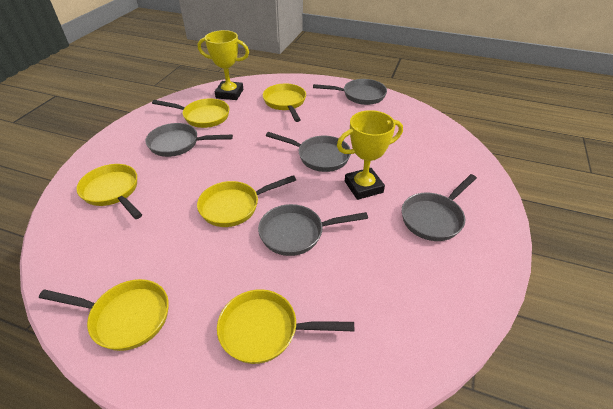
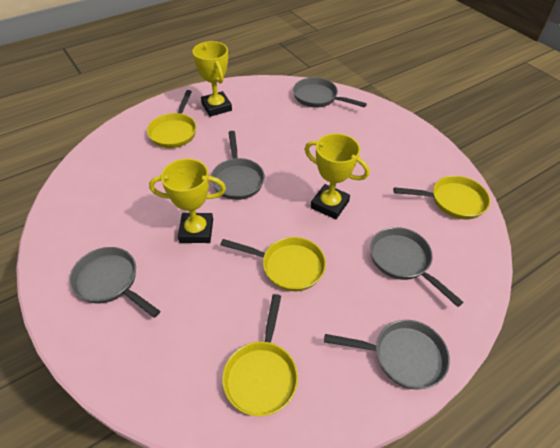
yellow pan: 6 -> 4
yellow trophy: 2 -> 3

